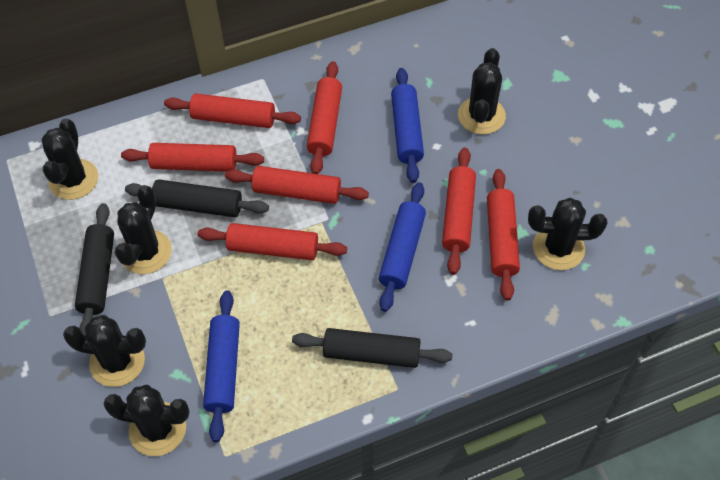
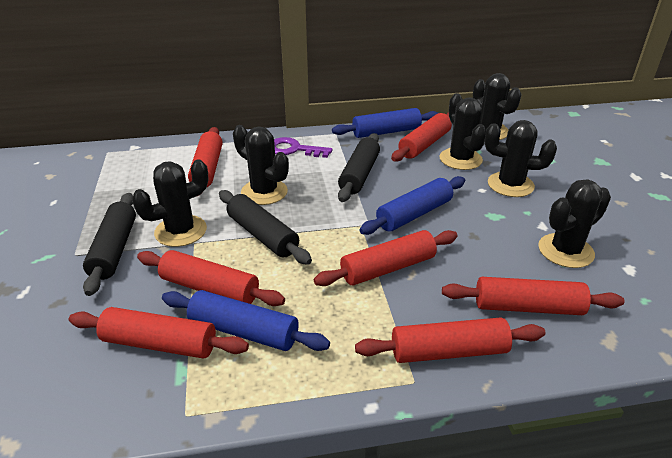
purple key: 0 -> 1

